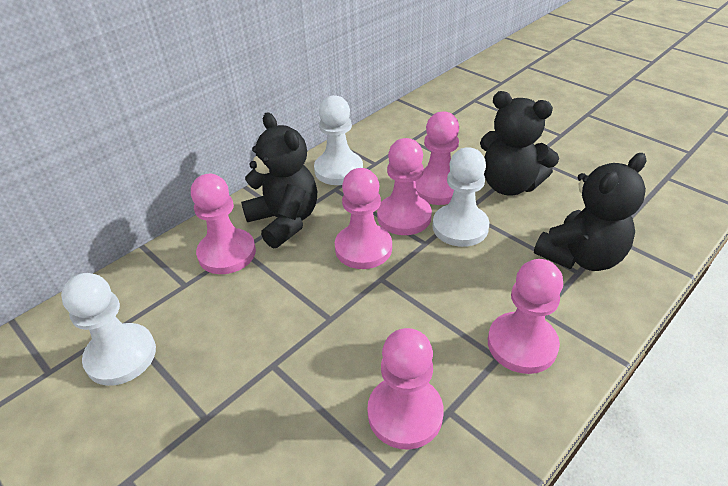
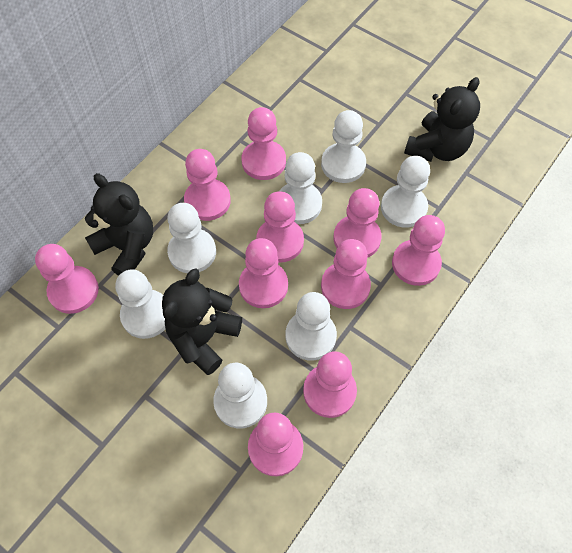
pink pawn: 6 -> 10
white pawn: 3 -> 7

